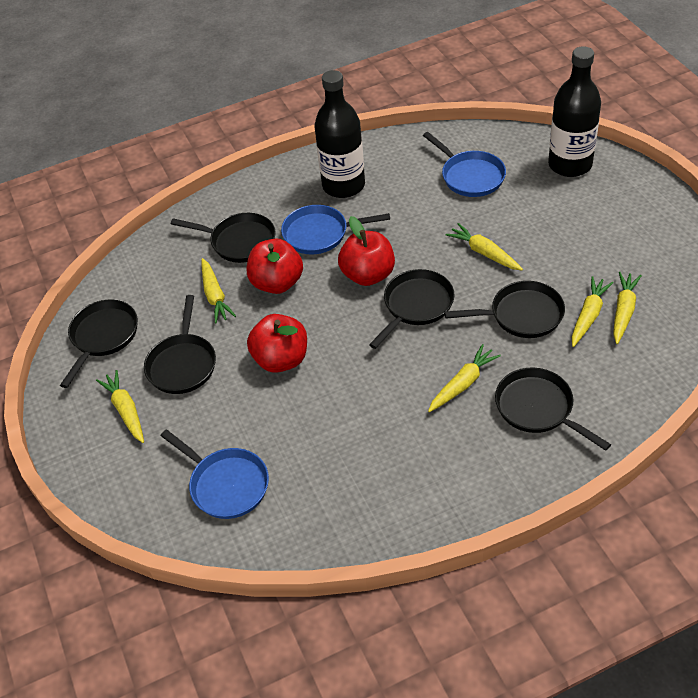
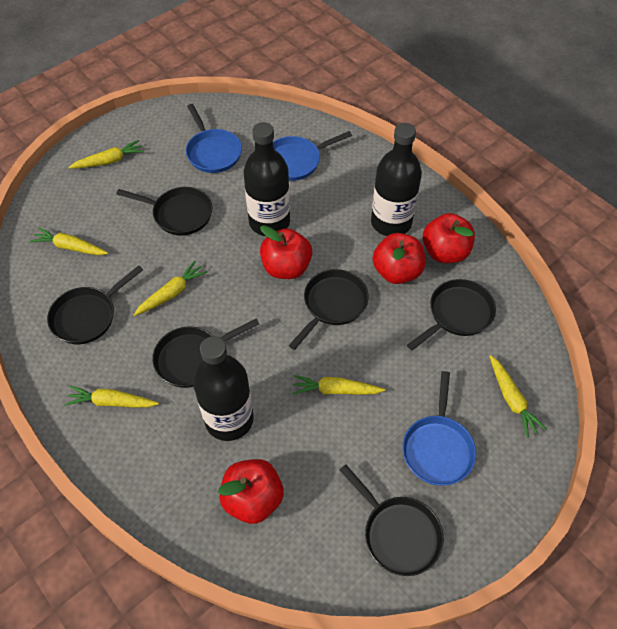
black bottle: 2 -> 3
red apple: 3 -> 4

